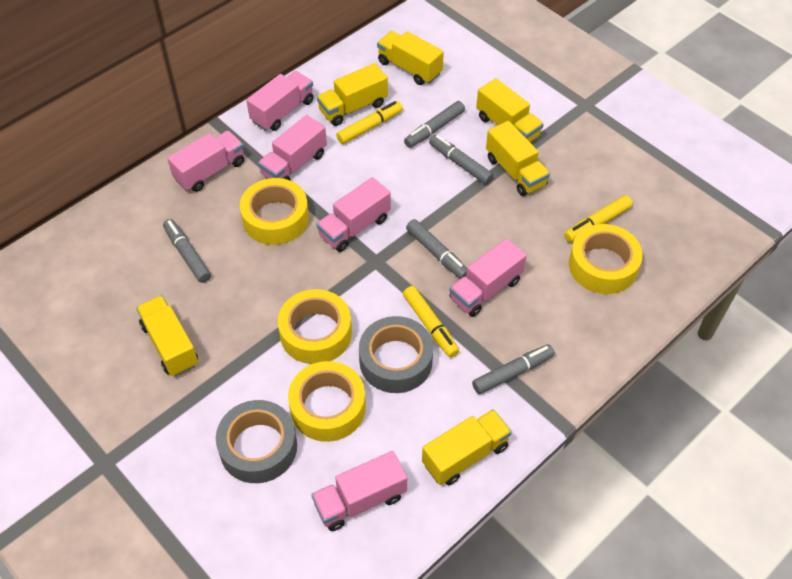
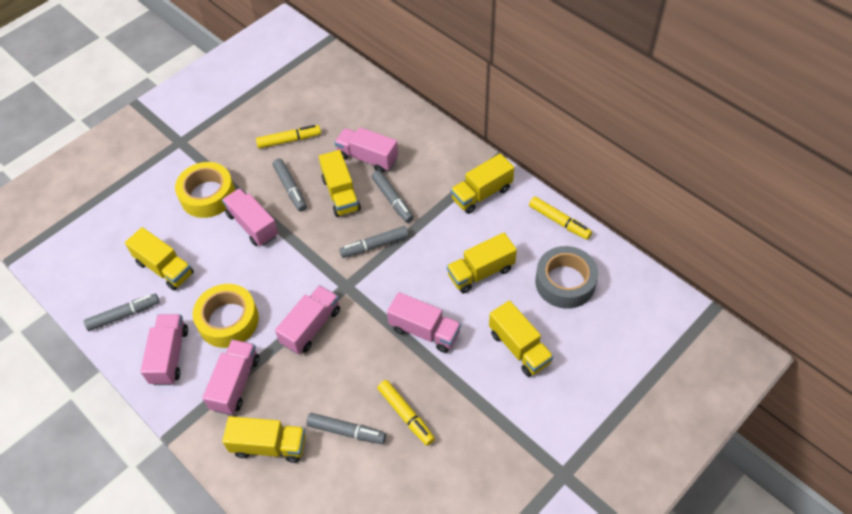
grey tape: 2 -> 1
yellow tape: 4 -> 2

